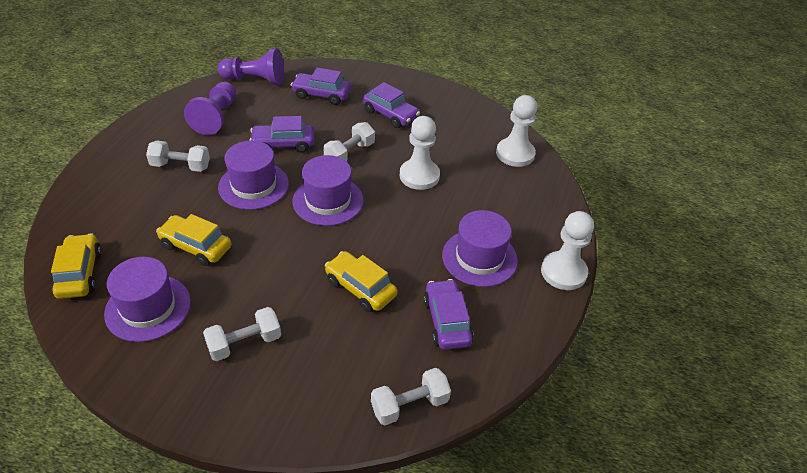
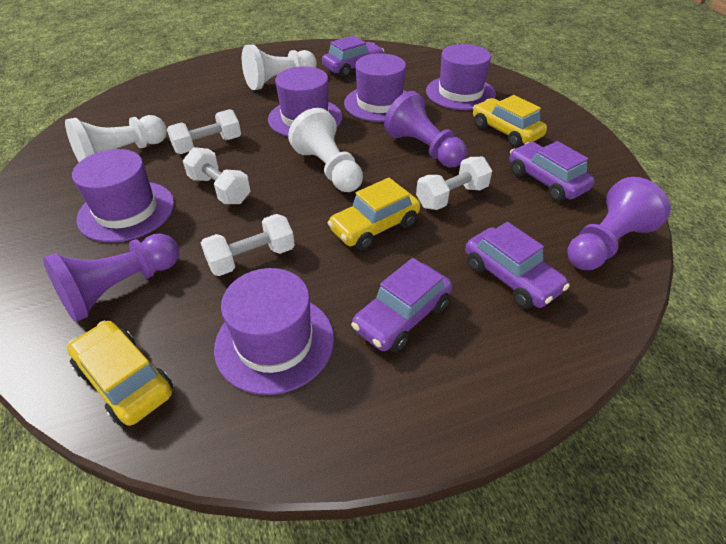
purple hat: 4 -> 5
purple pawn: 2 -> 3

